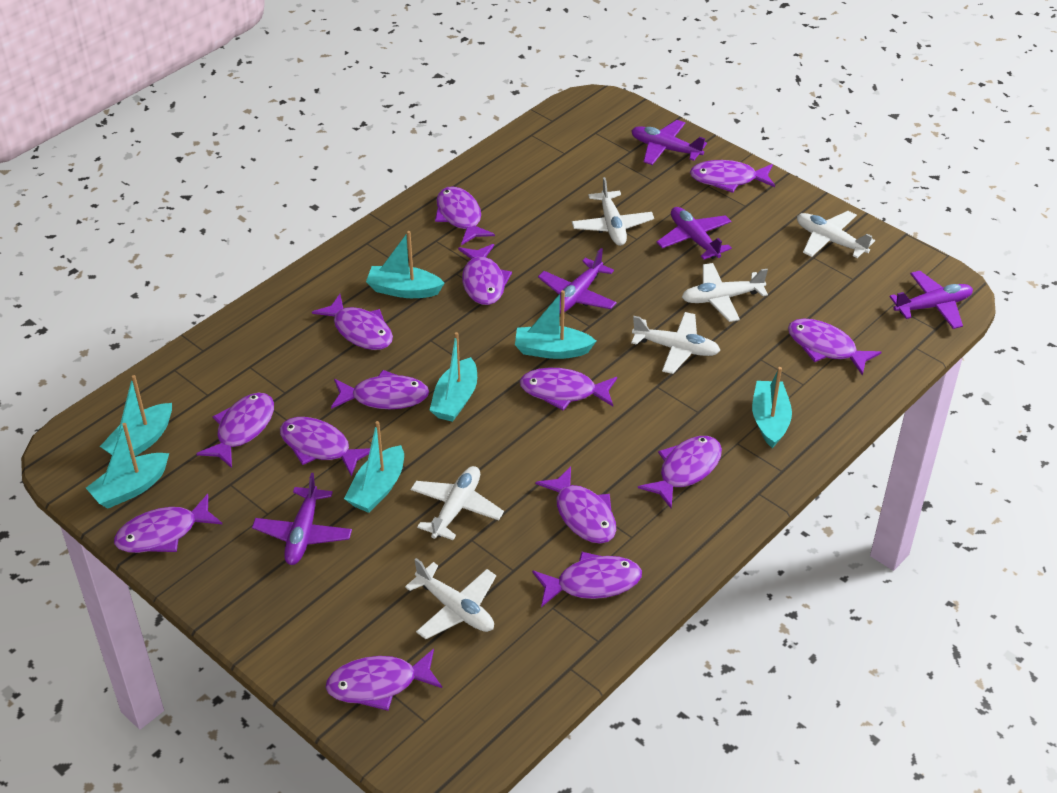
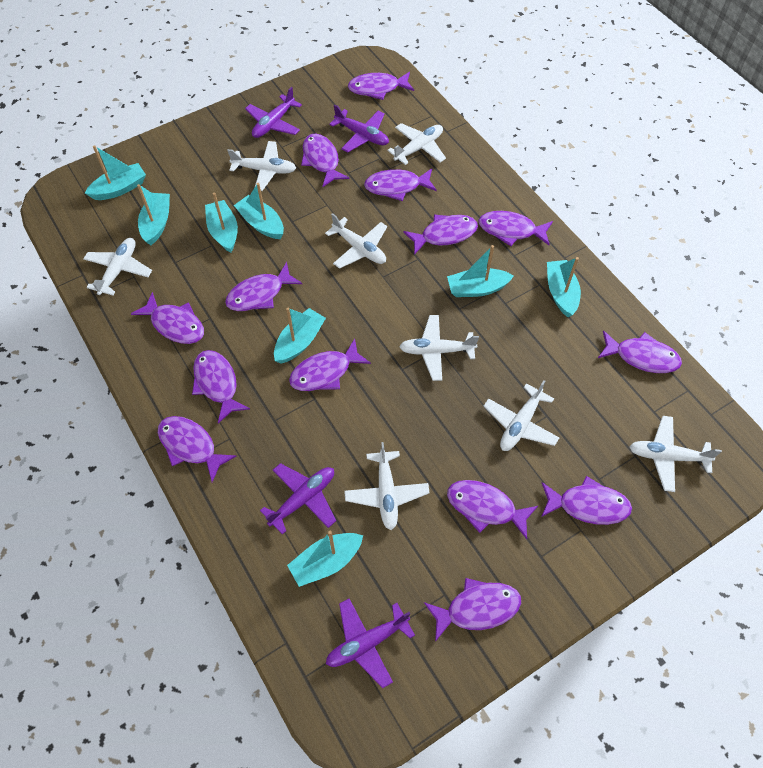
purple plane: 5 -> 4
turquoise boat: 7 -> 8
white plane: 6 -> 8

